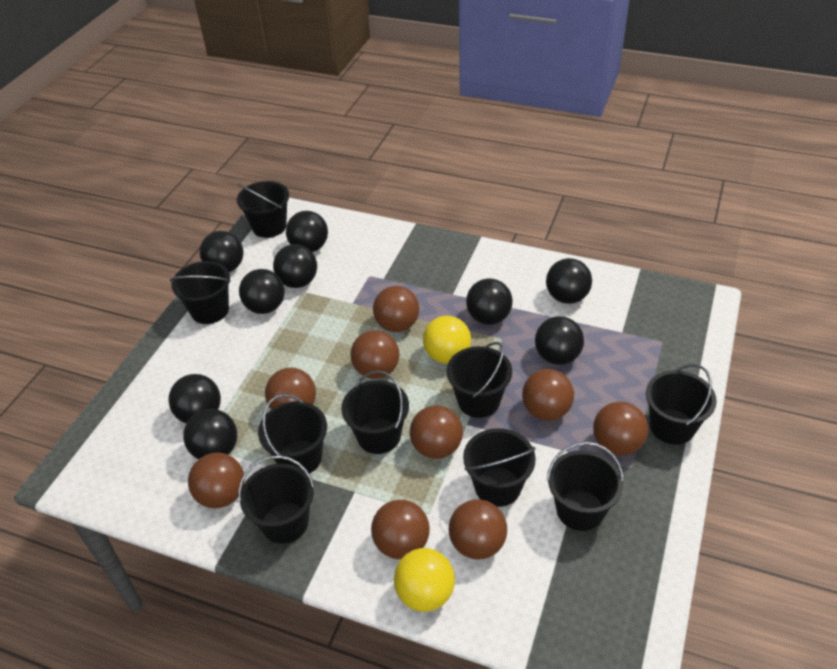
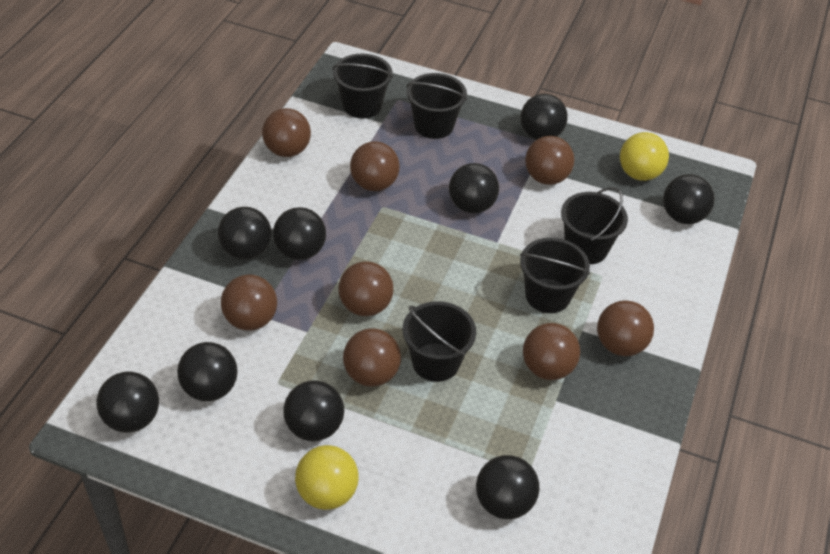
black bucket: 9 -> 5
brown ball: 9 -> 8

